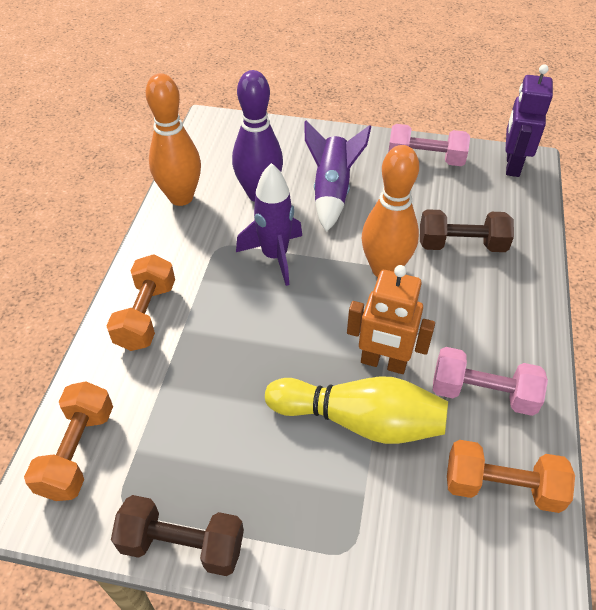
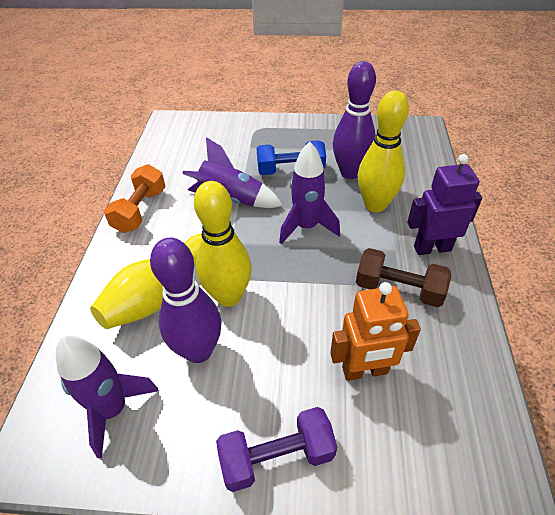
blue dumbbell: 0 -> 1
brown dumbbell: 2 -> 1
orange bowling pin: 2 -> 0
orange dumbbell: 3 -> 1
pink dumbbell: 2 -> 0
purple bowling pin: 1 -> 2
purple dumbbell: 0 -> 1
purple rocket: 2 -> 3
yellow bowling pin: 1 -> 3

